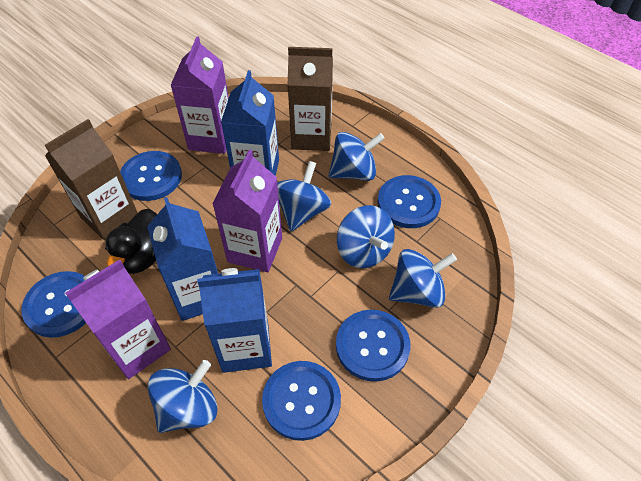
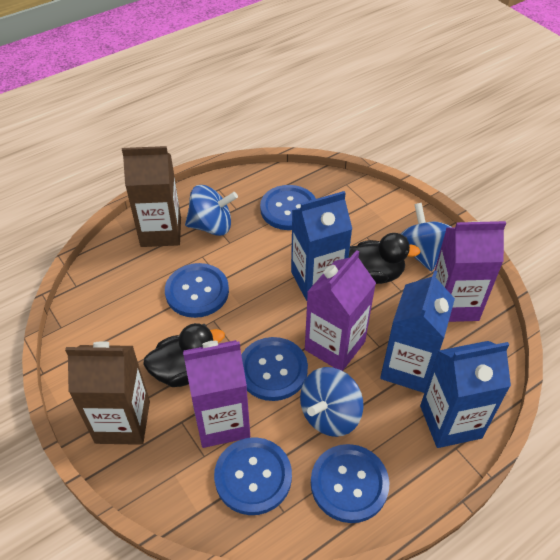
black duck: 1 -> 2
blue spinning top: 5 -> 3

